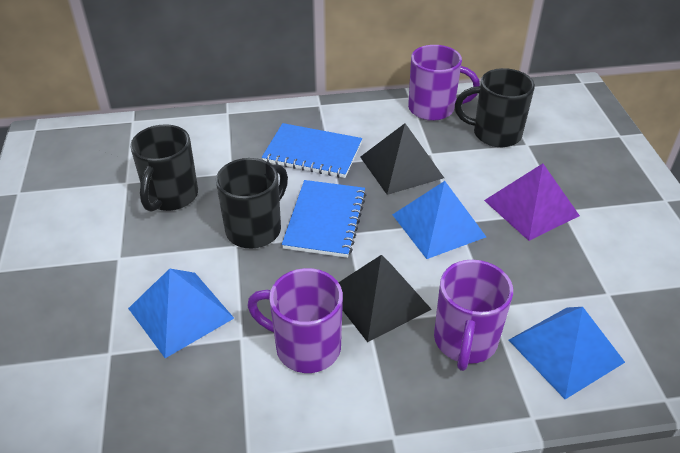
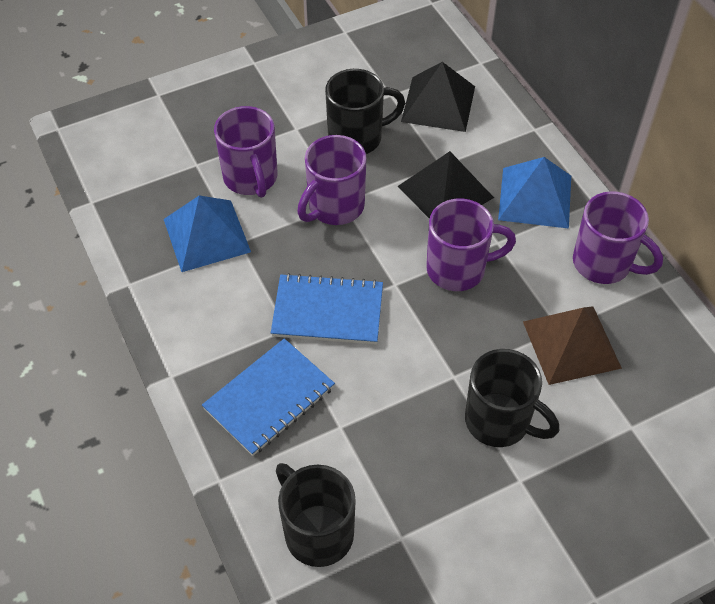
blue pyramid: 3 -> 2
brown pyramid: 0 -> 1
purple mug: 3 -> 4
purple pyramid: 1 -> 0

